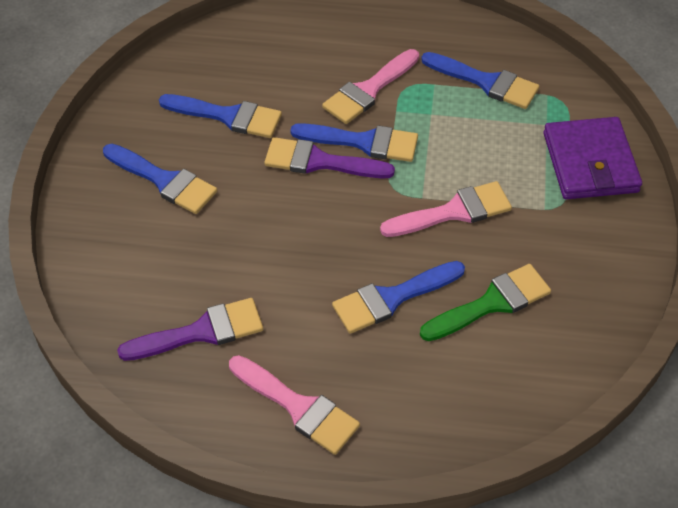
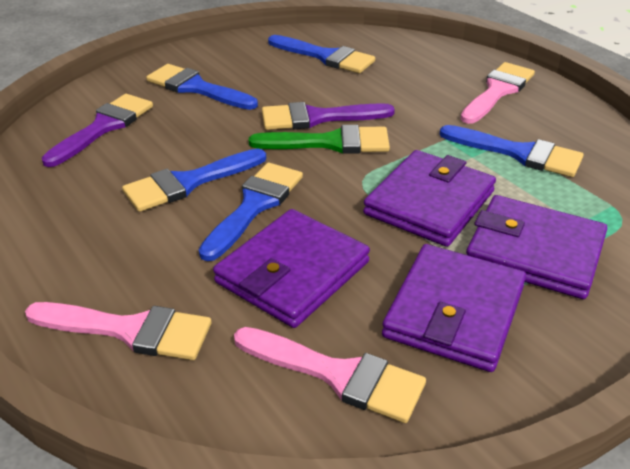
purple wallet: 1 -> 4

